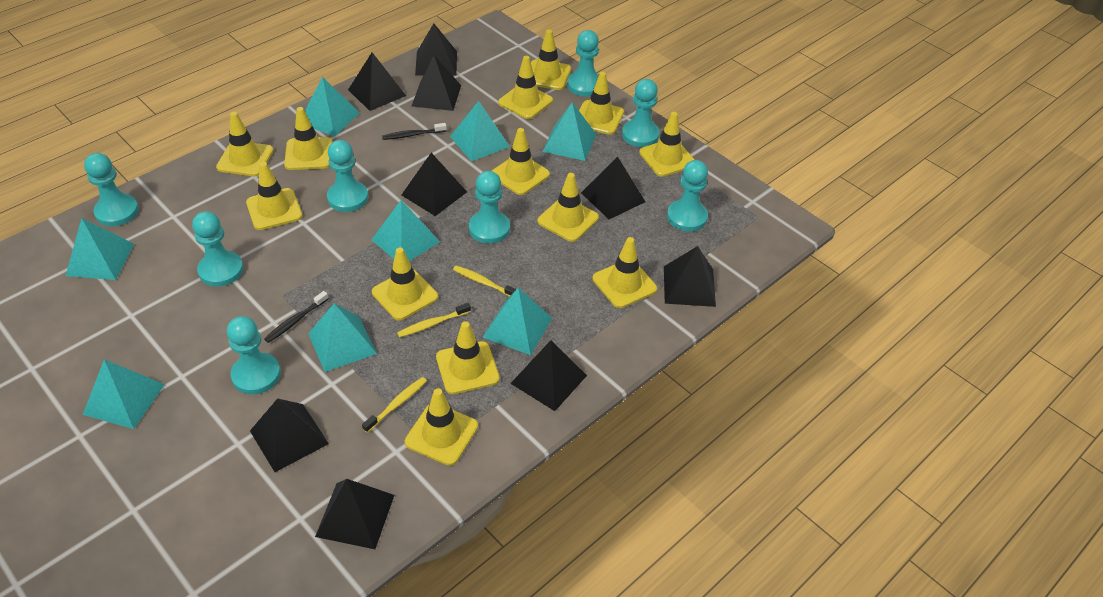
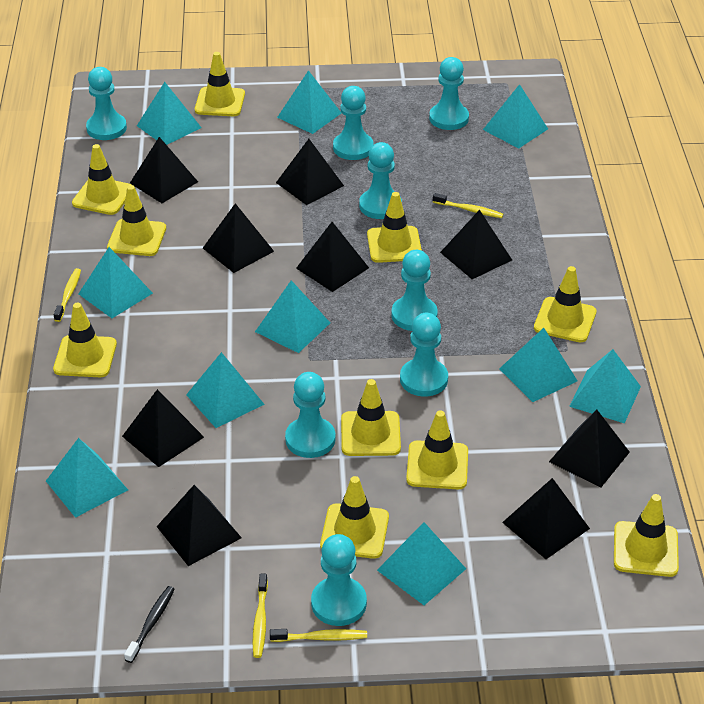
black toothbrush: 2 -> 1
turquoise pyramid: 8 -> 10
yellow toothbrush: 3 -> 4
yellow traffic cone: 13 -> 10

